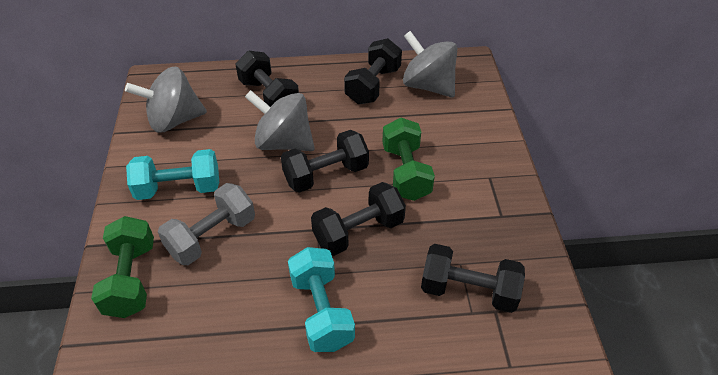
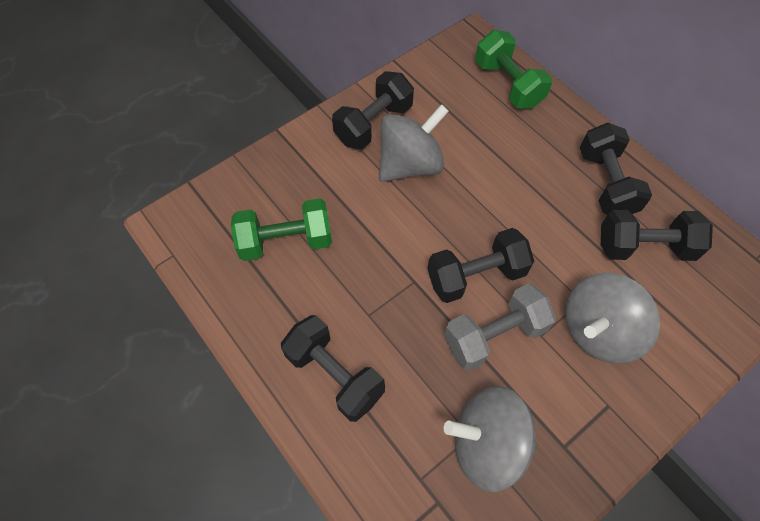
turquoise dumbbell: 2 -> 0

